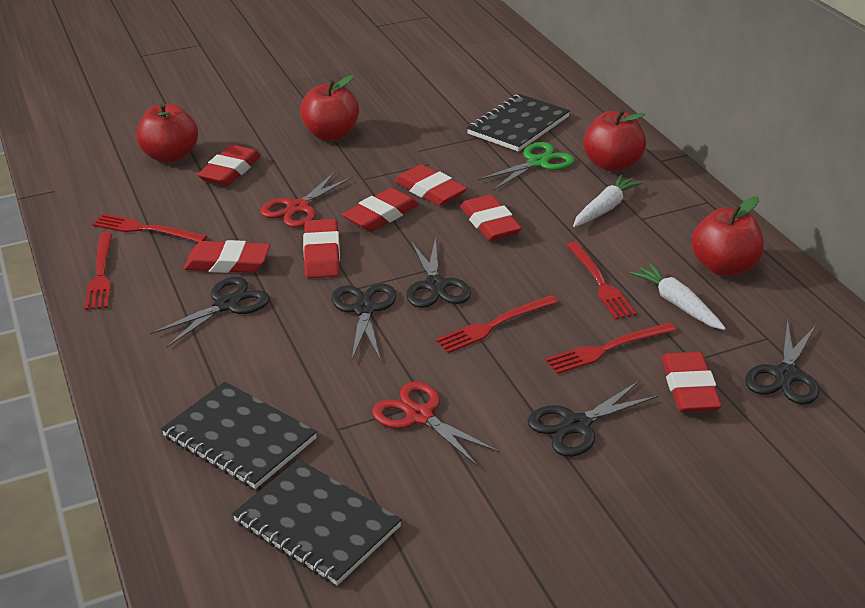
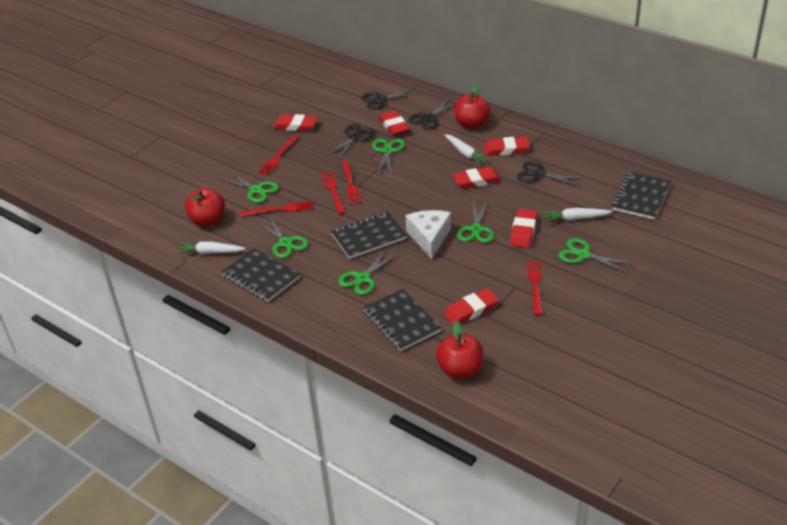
black notebook: 3 -> 4
black scissors: 5 -> 4
green scissors: 1 -> 6
red apple: 4 -> 3
red eraser: 7 -> 6
red scissors: 2 -> 0
white carrot: 2 -> 3
white cheese: 0 -> 1

